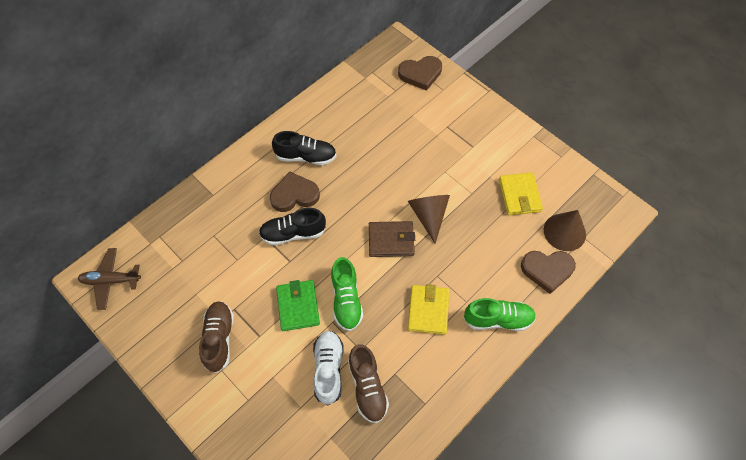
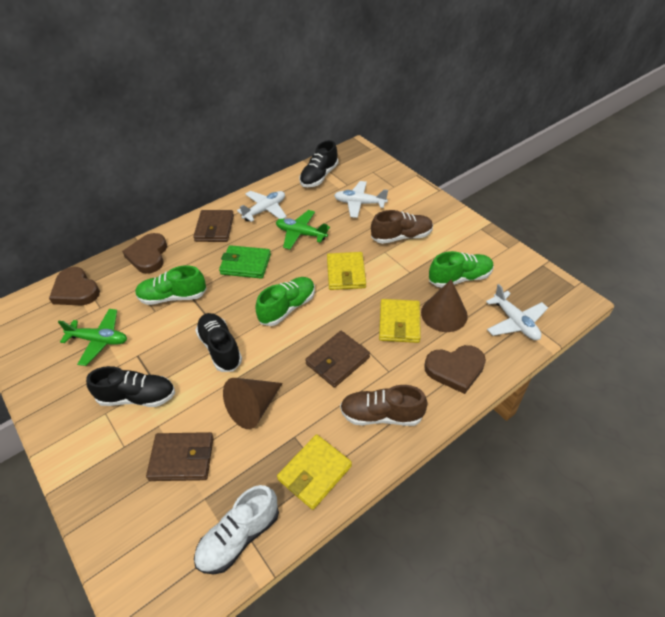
black shoe: 2 -> 3
brown plane: 1 -> 0
brown wallet: 1 -> 3
green plane: 0 -> 2
green shoe: 2 -> 3
white plane: 0 -> 3
yellow wallet: 2 -> 3

